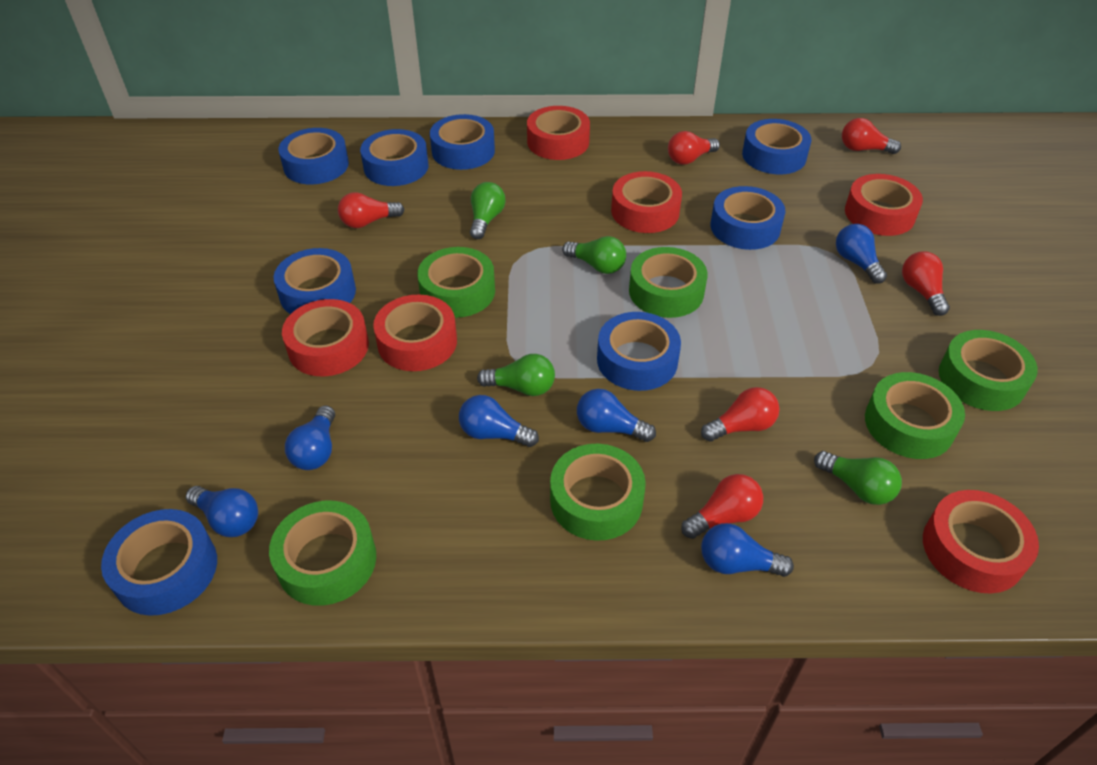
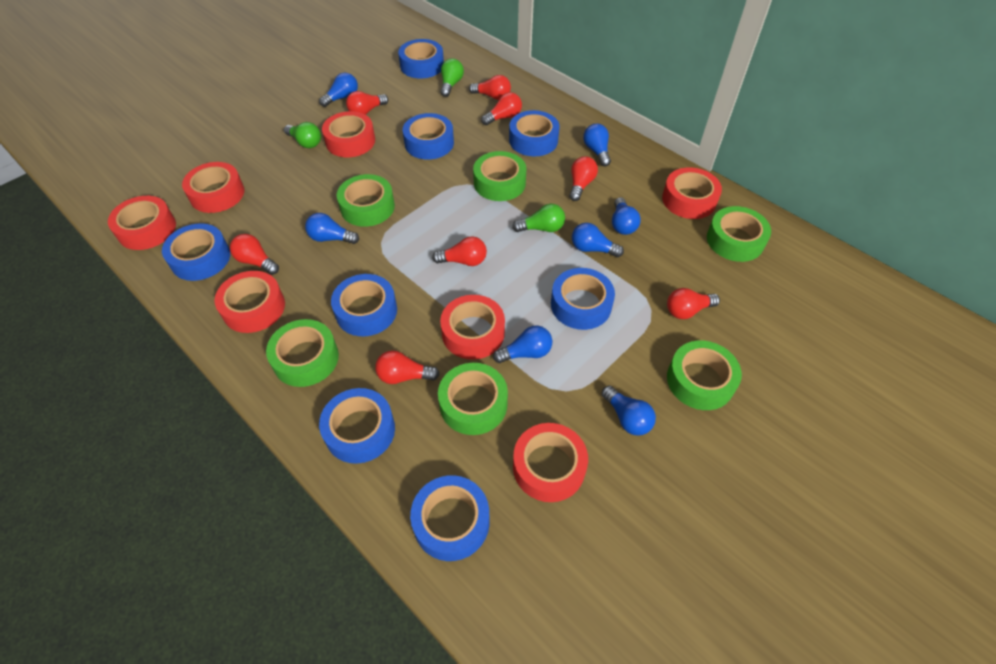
blue light bulb: 6 -> 7
green light bulb: 4 -> 3
red light bulb: 6 -> 8
red tape: 6 -> 7

